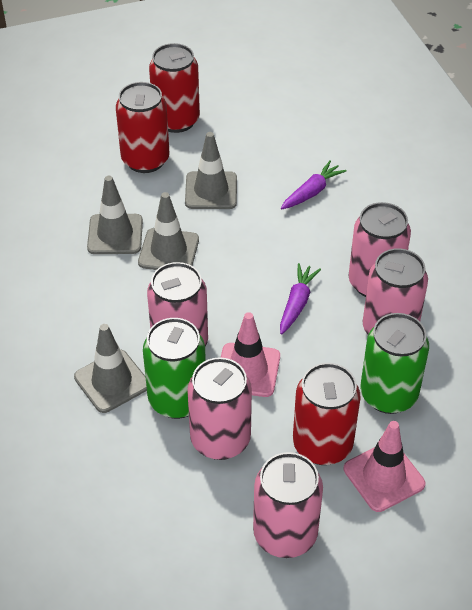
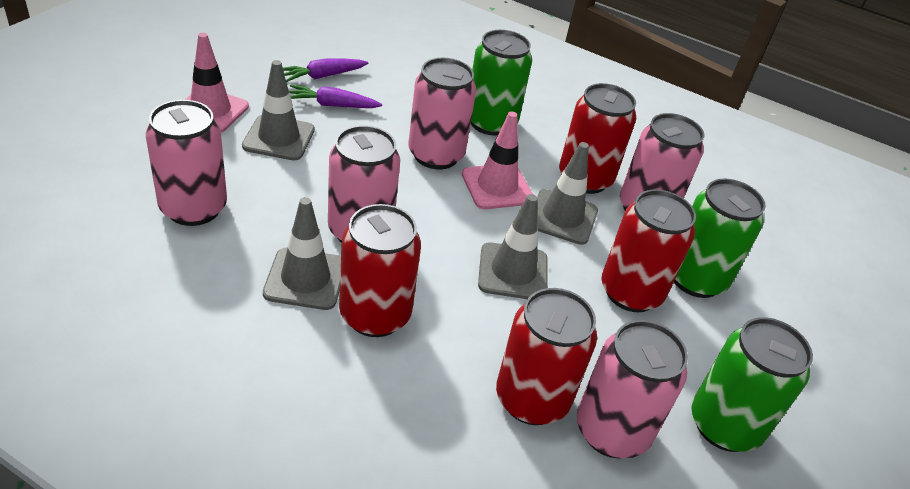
green can: 2 -> 3
red can: 3 -> 4

